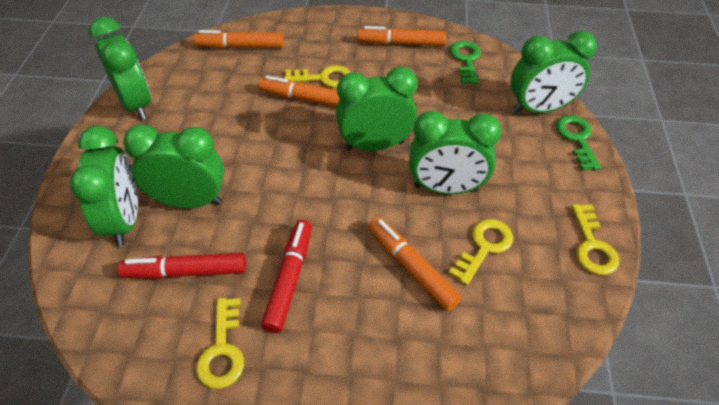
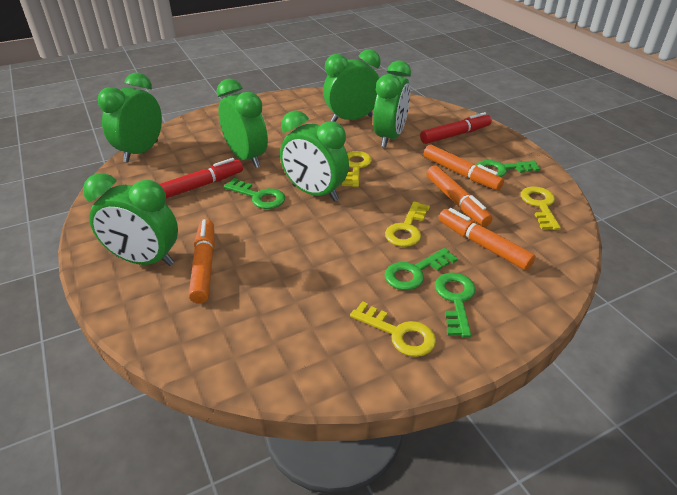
green key: 2 -> 4

